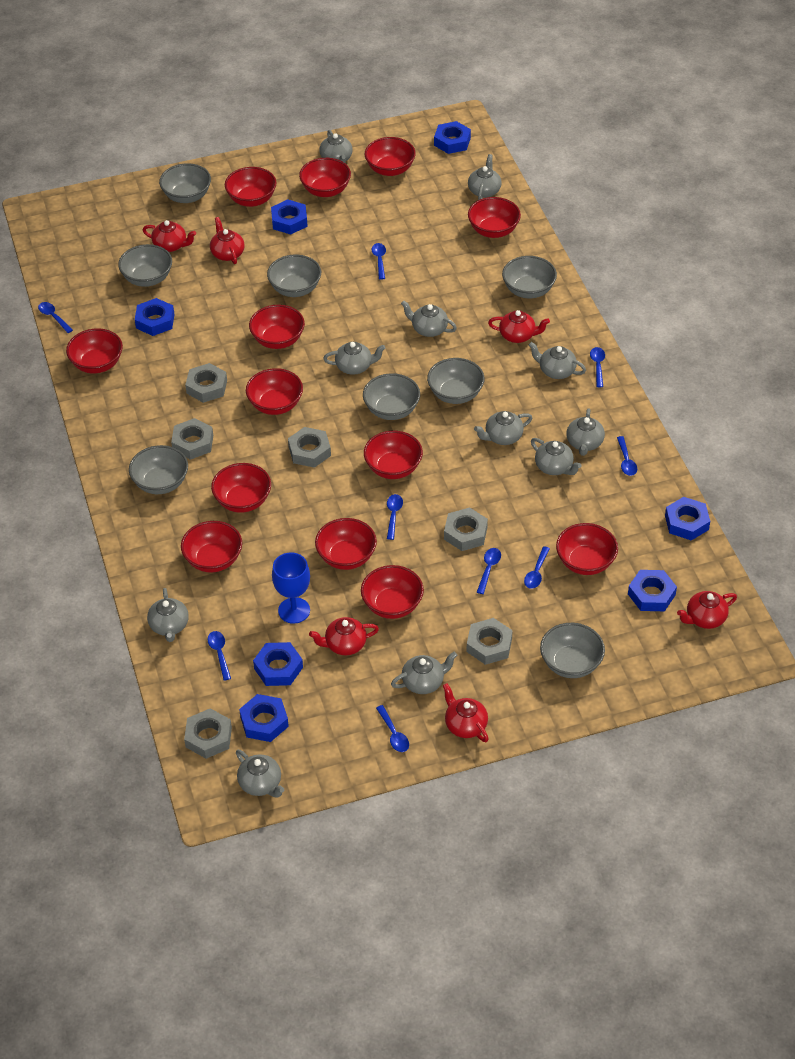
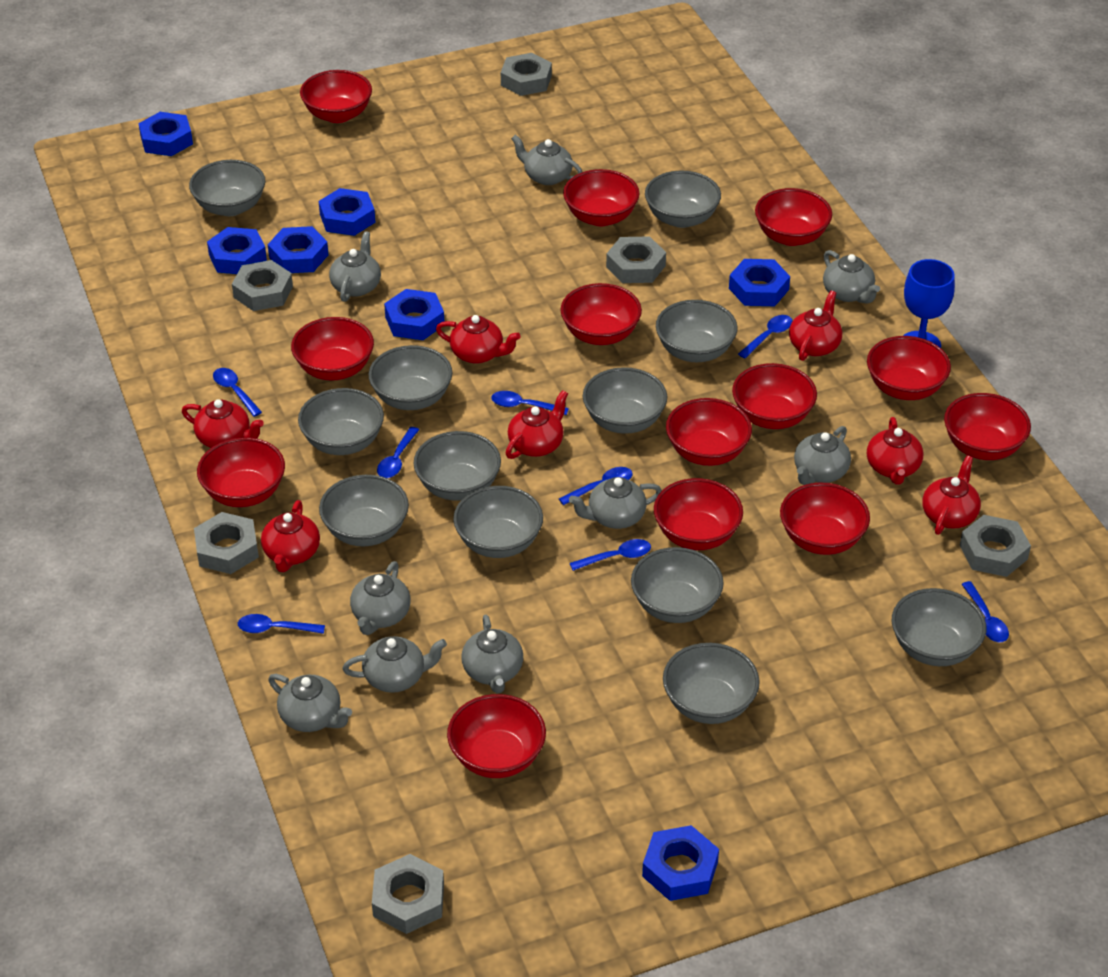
blue spoon: 9 -> 8
grey bowl: 8 -> 12
grey teapot: 11 -> 9
red teapot: 6 -> 7

